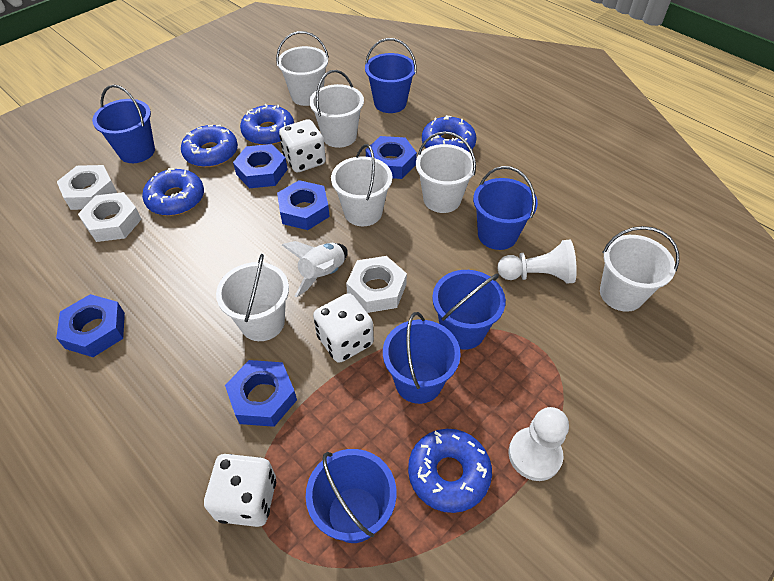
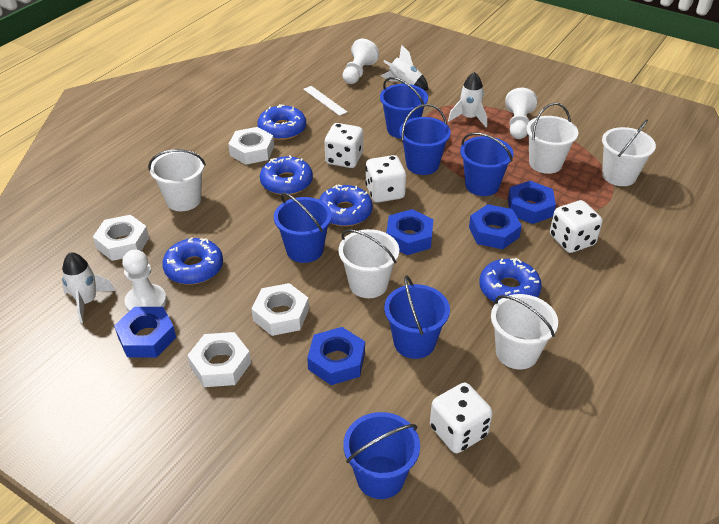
white bucket: 6 -> 5
white dice: 3 -> 4
white nut: 3 -> 4
white pawn: 2 -> 3
white rocket: 1 -> 3
white ruler: 0 -> 1

